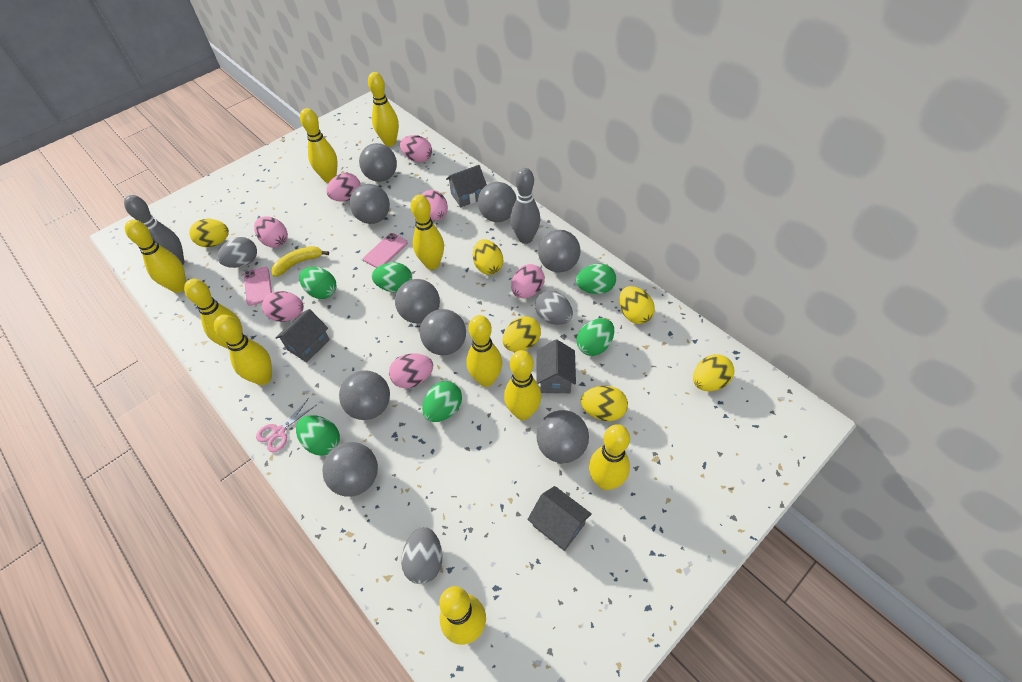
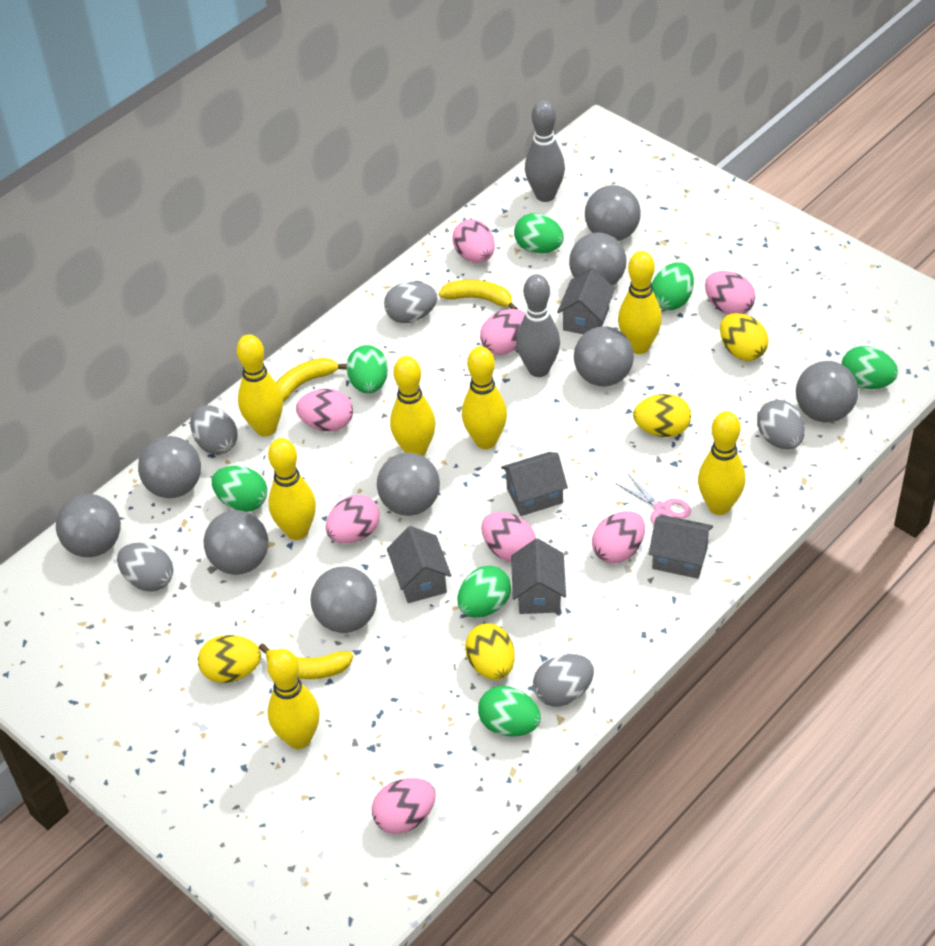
green egg: 6 -> 7
grey egg: 3 -> 5
grey house: 4 -> 5
pink egg: 7 -> 8
pink phone: 2 -> 0
yellow banana: 1 -> 3
yellow bowling pin: 10 -> 7
yellow egg: 6 -> 4

